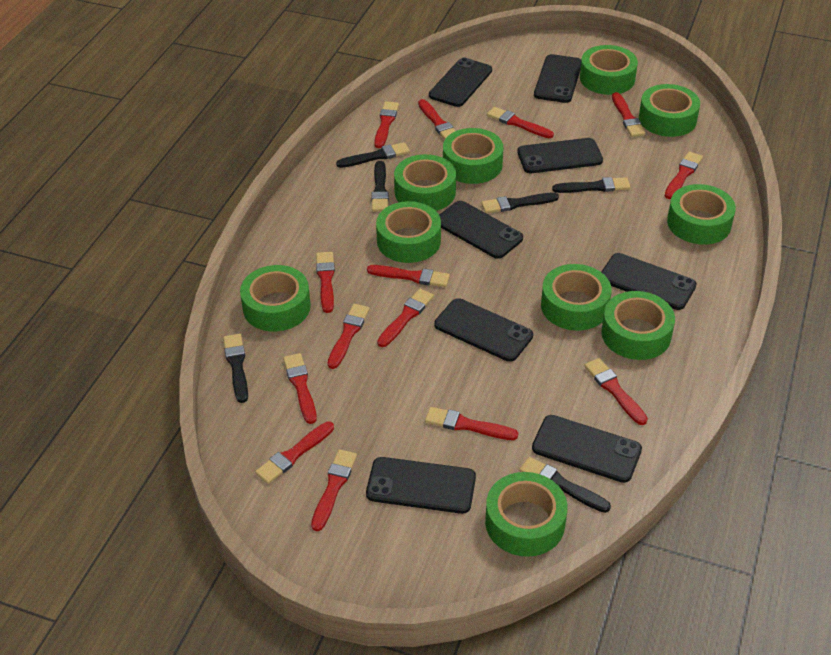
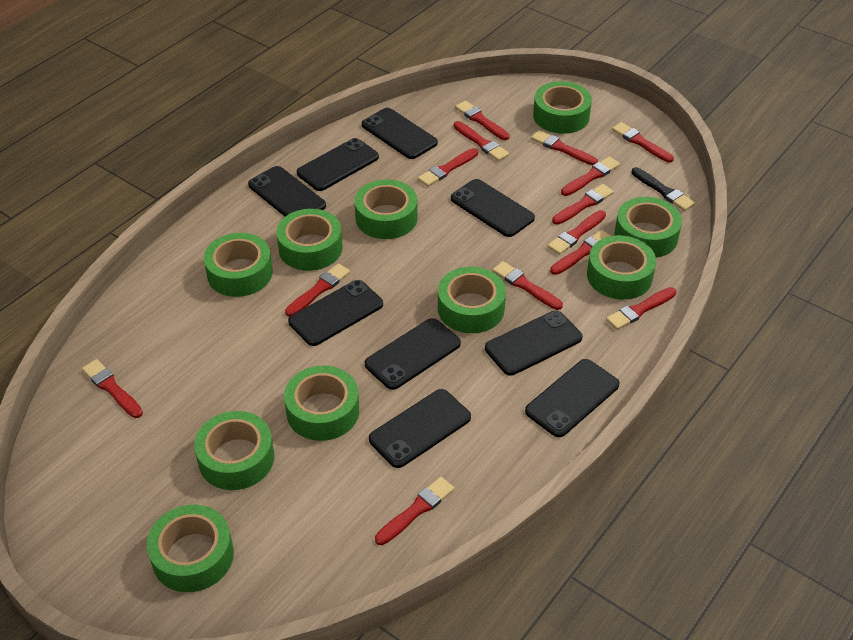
black brush: 6 -> 1
black phone: 8 -> 9

